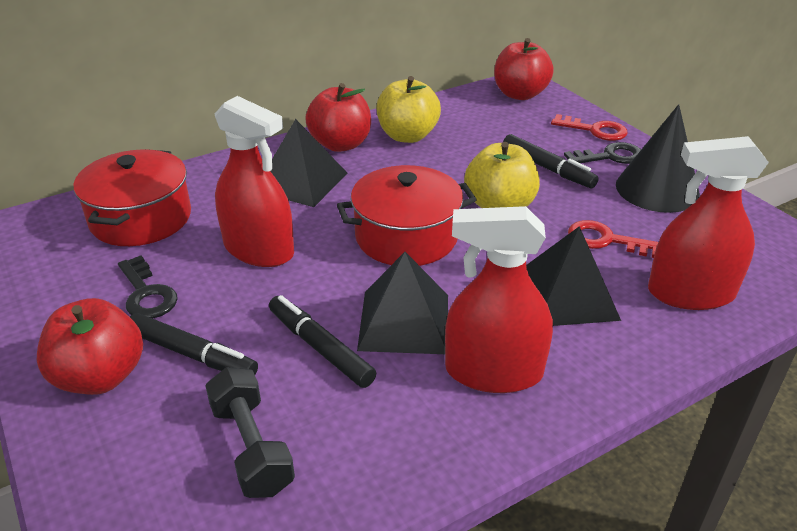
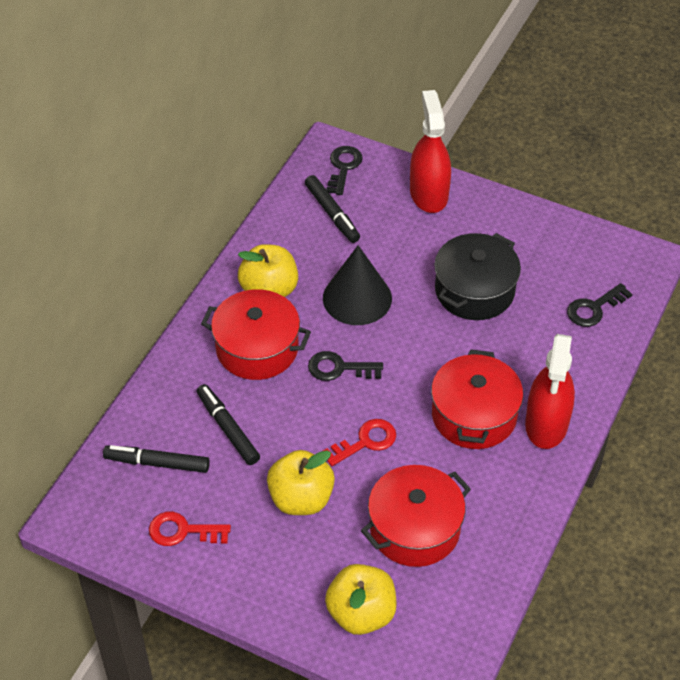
black dumbbell: 1 -> 0
black key: 2 -> 3
black pot: 0 -> 1
black pyramid: 3 -> 0
red apple: 3 -> 0
red pot: 2 -> 3
red spray bottle: 3 -> 2
yellow apple: 2 -> 3

